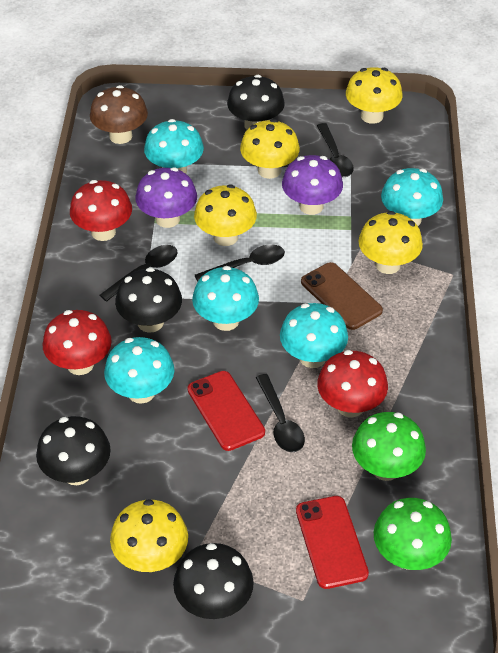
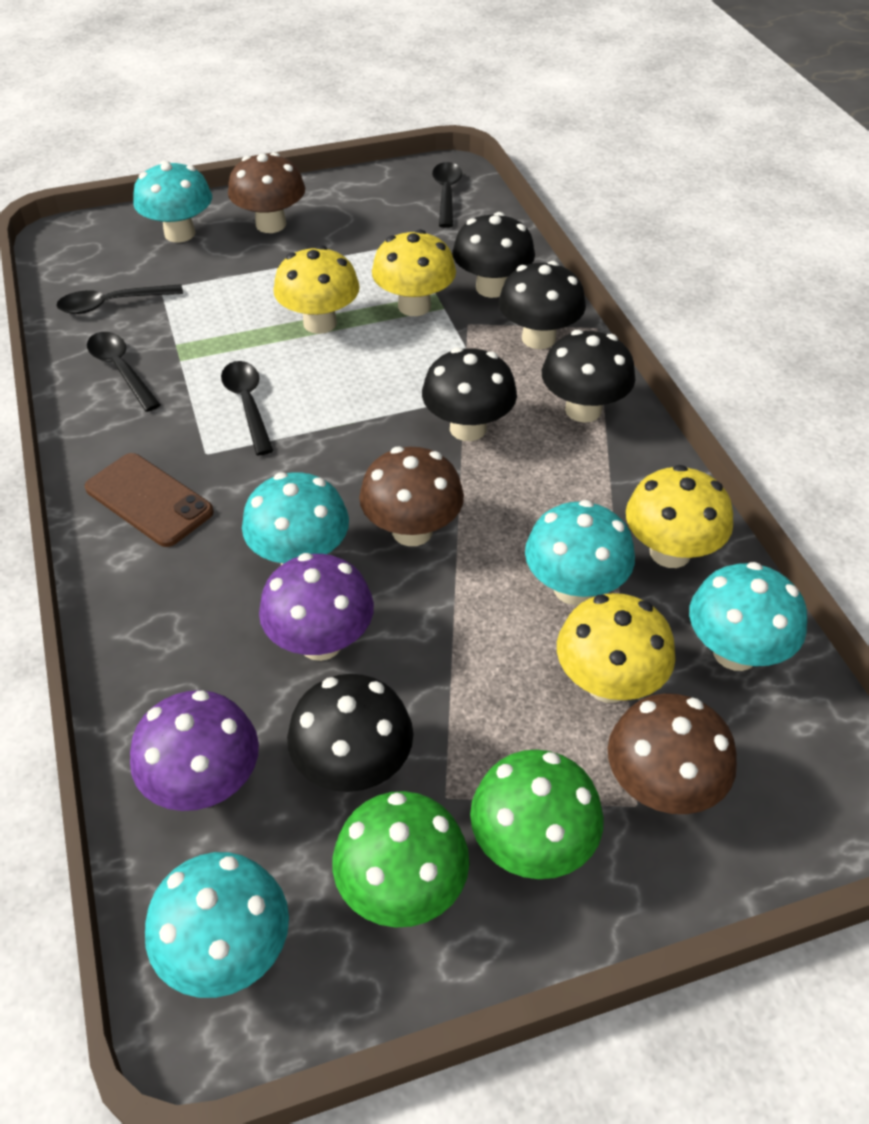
black mushroom: 4 -> 5
brown mushroom: 1 -> 3
red mushroom: 3 -> 0
red phone: 2 -> 0
yellow mushroom: 5 -> 4

